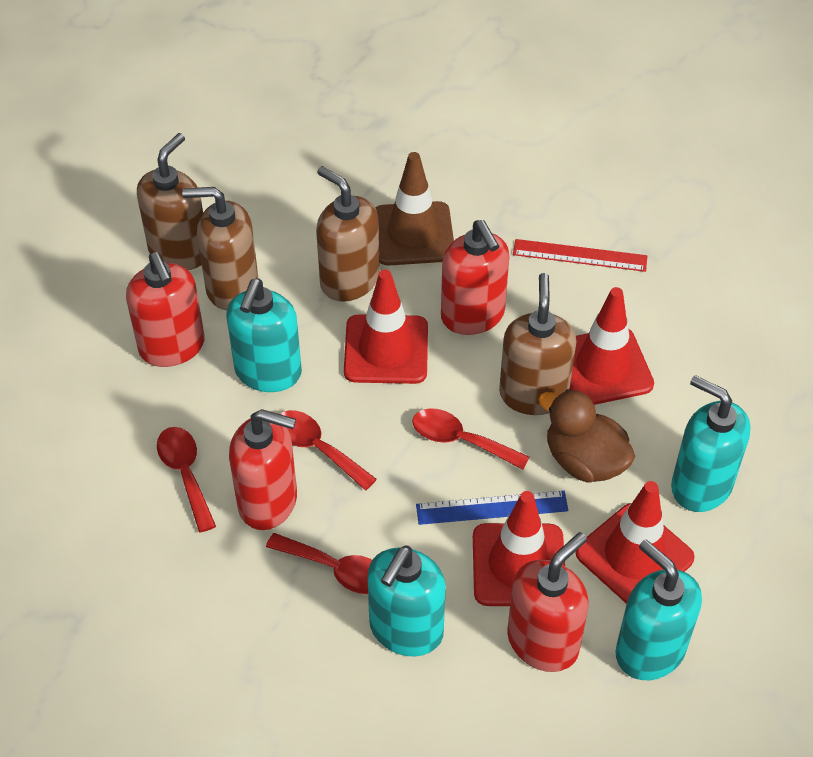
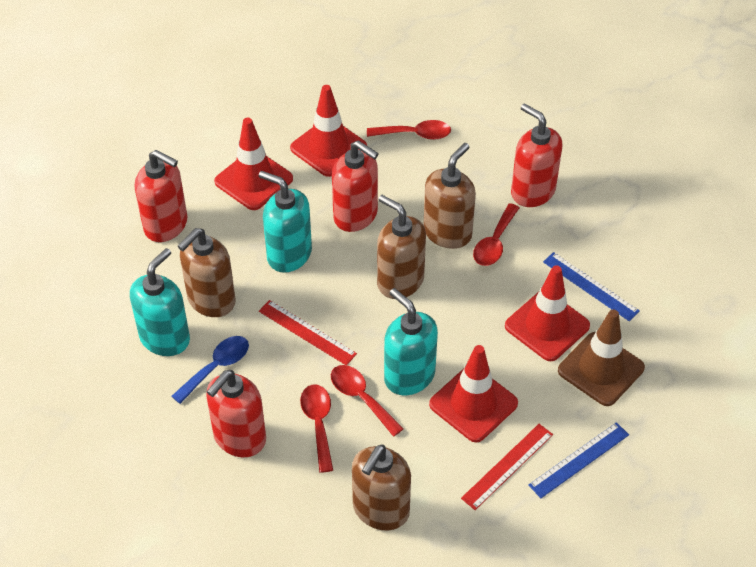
blue ruler: 1 -> 2
blue spoon: 0 -> 1
brown duck: 1 -> 0
red ruler: 1 -> 2
turquoise soap dispenser: 4 -> 3

